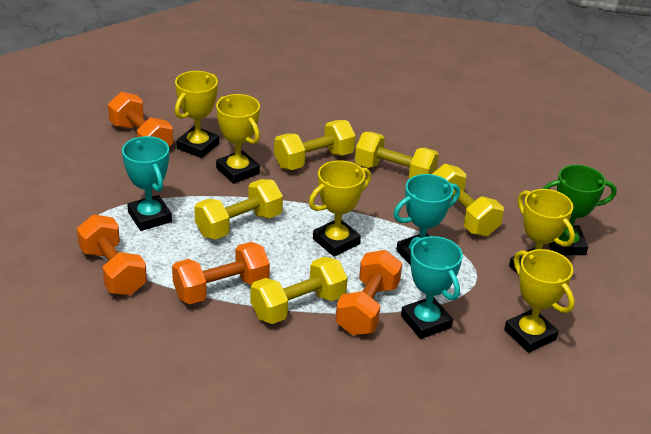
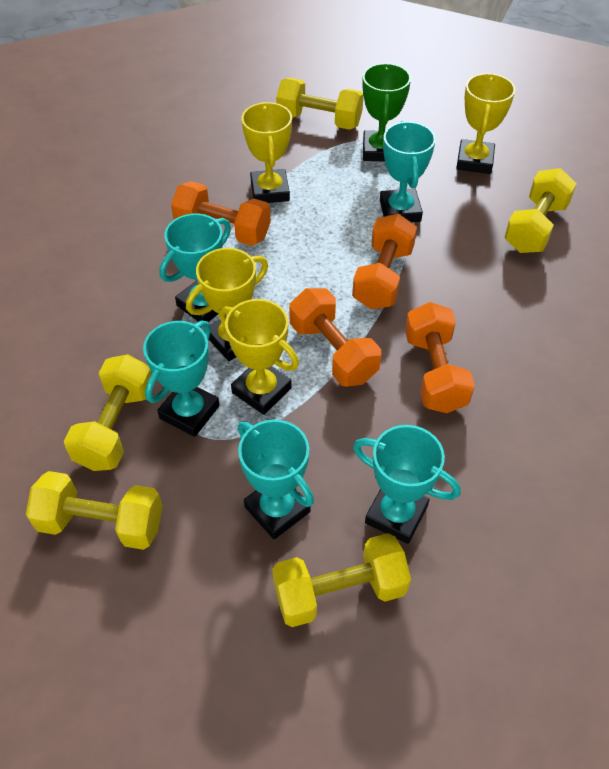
turquoise trophy: 3 -> 5
yellow trophy: 5 -> 4

